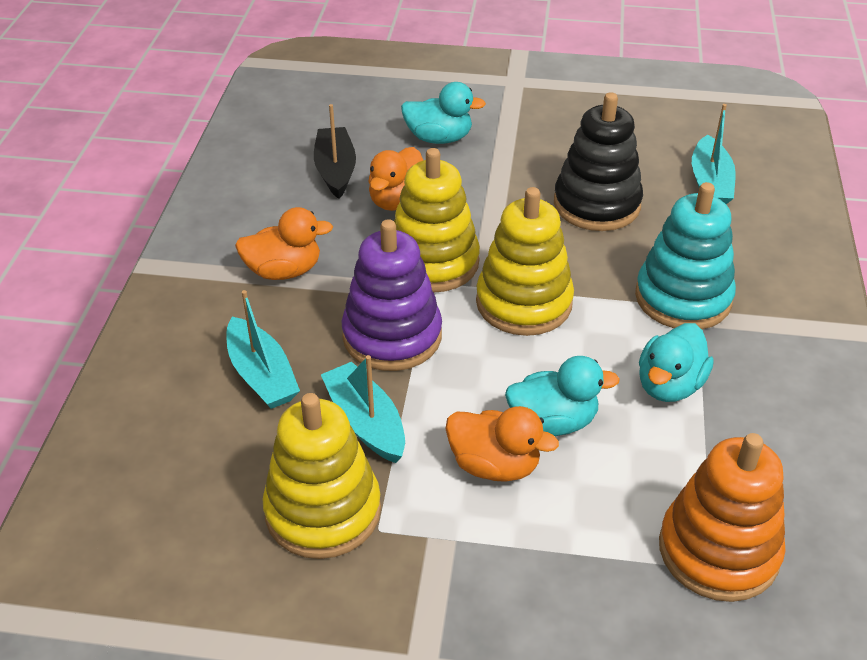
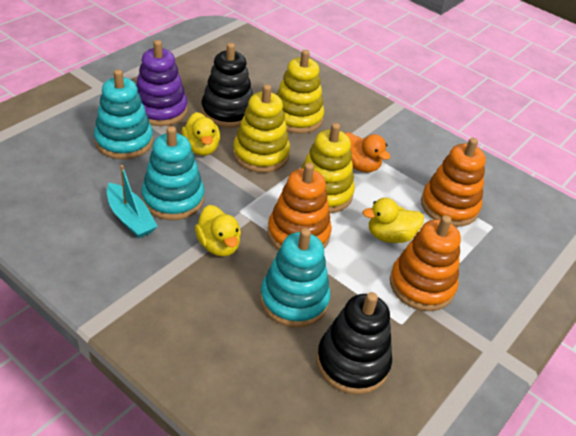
black boat: 1 -> 0
black stacking toy: 1 -> 2
orange duck: 3 -> 1
orange stacking toy: 1 -> 3
turquoise boat: 3 -> 1
turquoise duck: 3 -> 0
turquoise stacking toy: 1 -> 3
yellow duck: 0 -> 3

